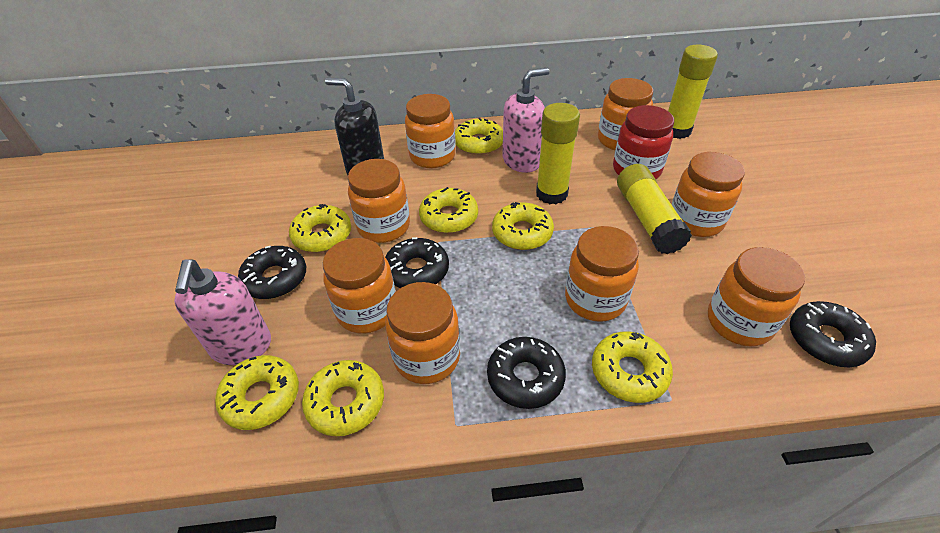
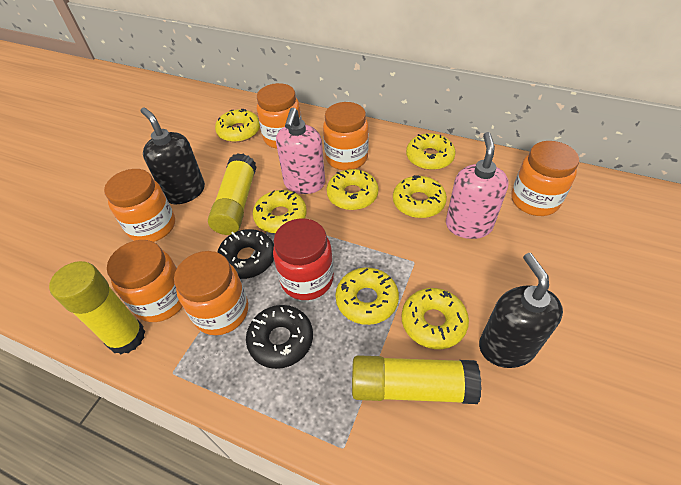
black donut: 4 -> 2
black soap dispenser: 1 -> 2
orange jar: 8 -> 6

